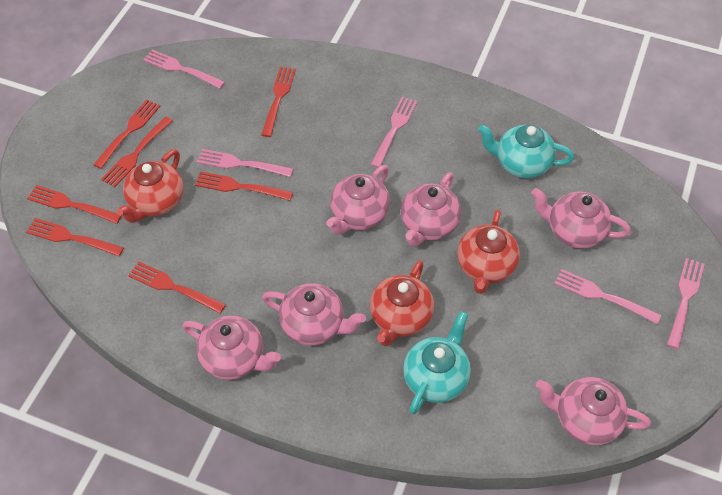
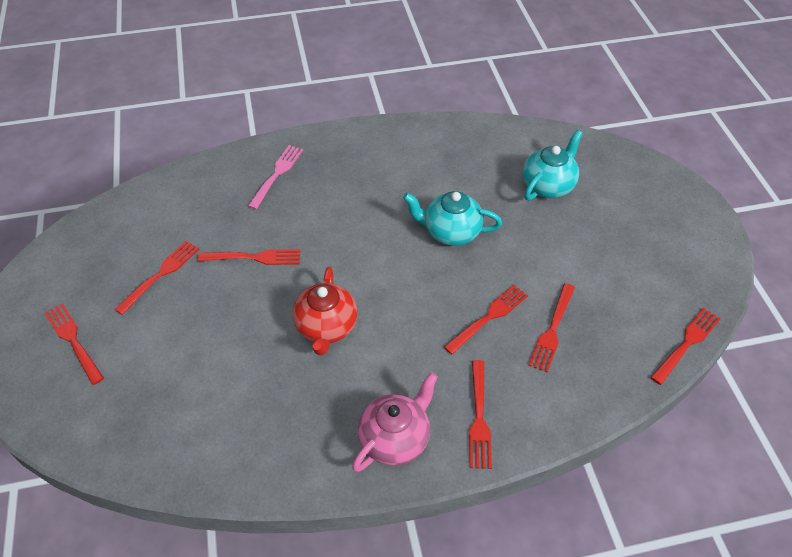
pink fork: 5 -> 1
pink teapot: 6 -> 1
red teapot: 3 -> 1

